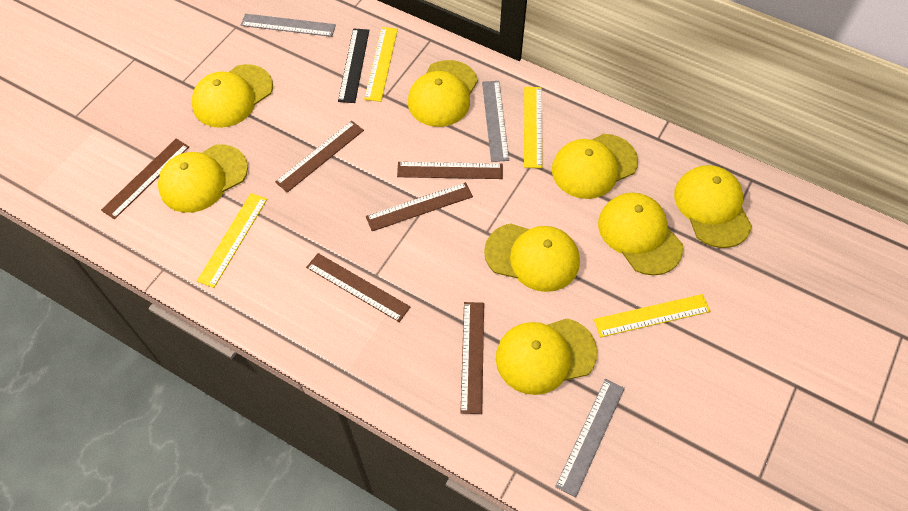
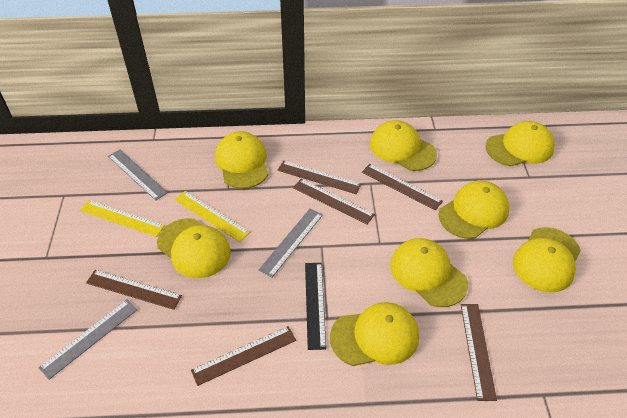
yellow ruler: 4 -> 2

